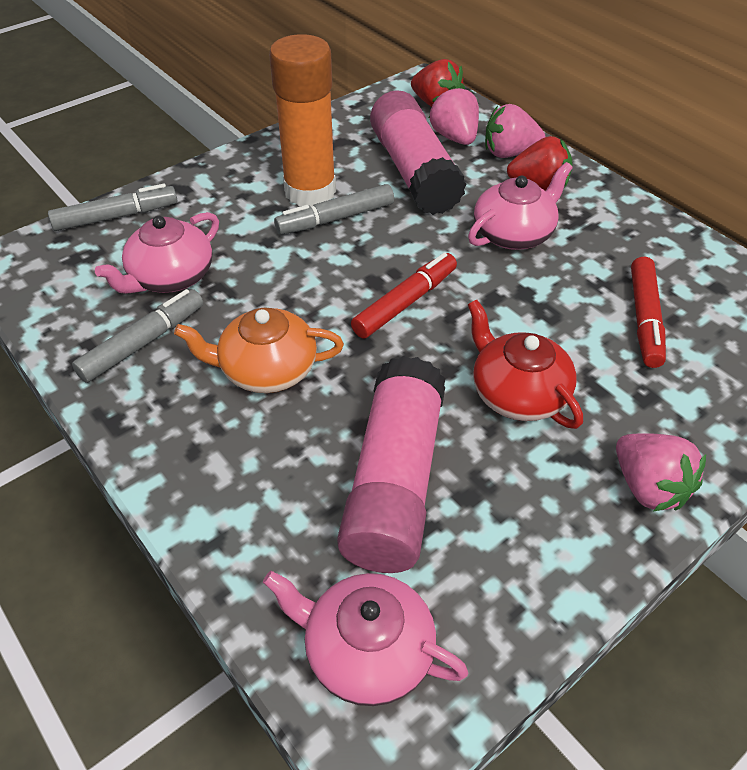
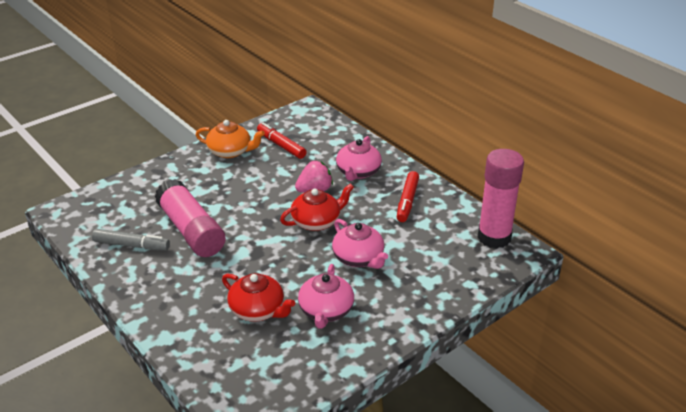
grey marker: 3 -> 1
orange glue stick: 1 -> 0
pink strawberry: 3 -> 1
red strawberry: 2 -> 0
red teapot: 1 -> 2

